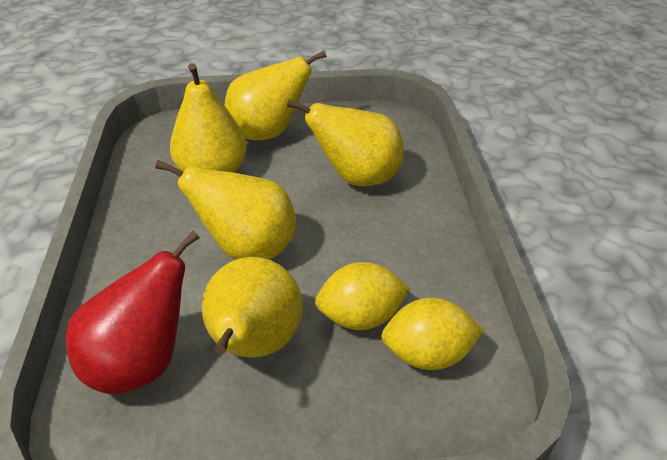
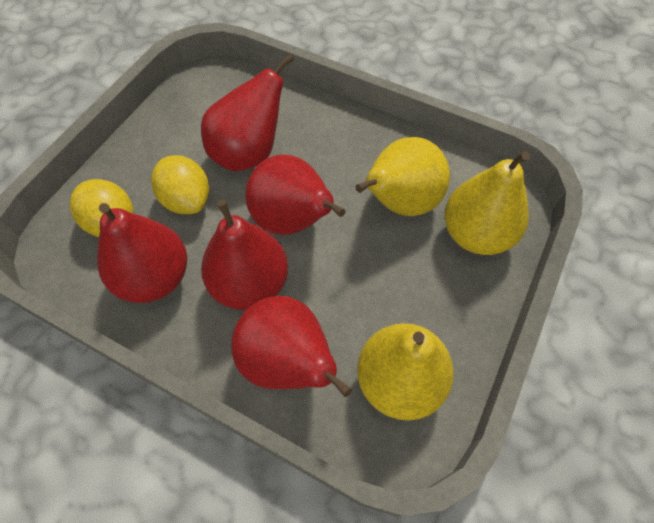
red pear: 1 -> 5
yellow pear: 5 -> 3

